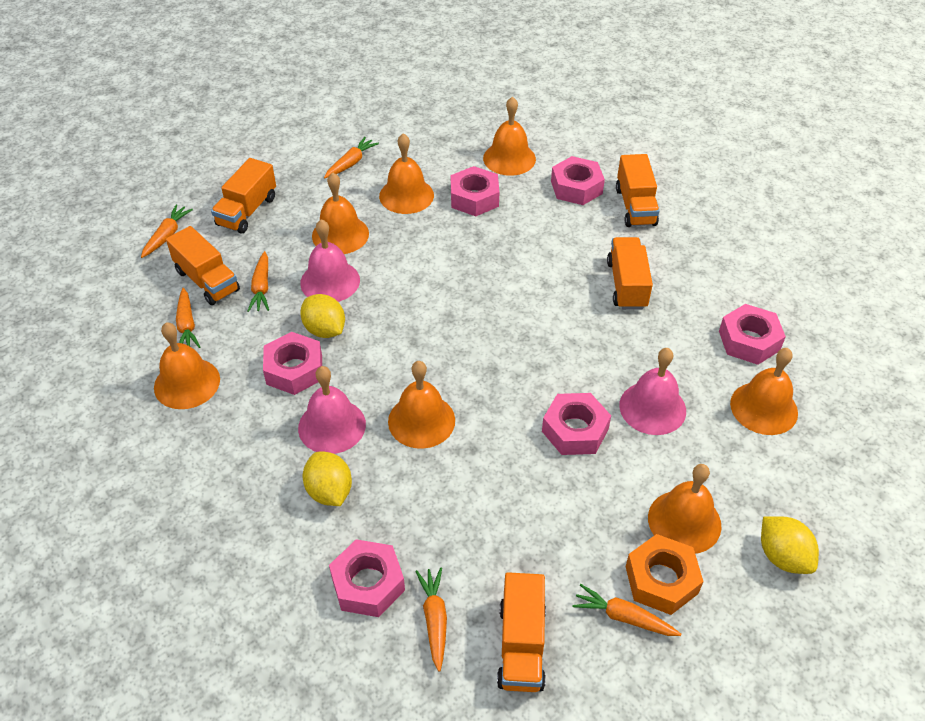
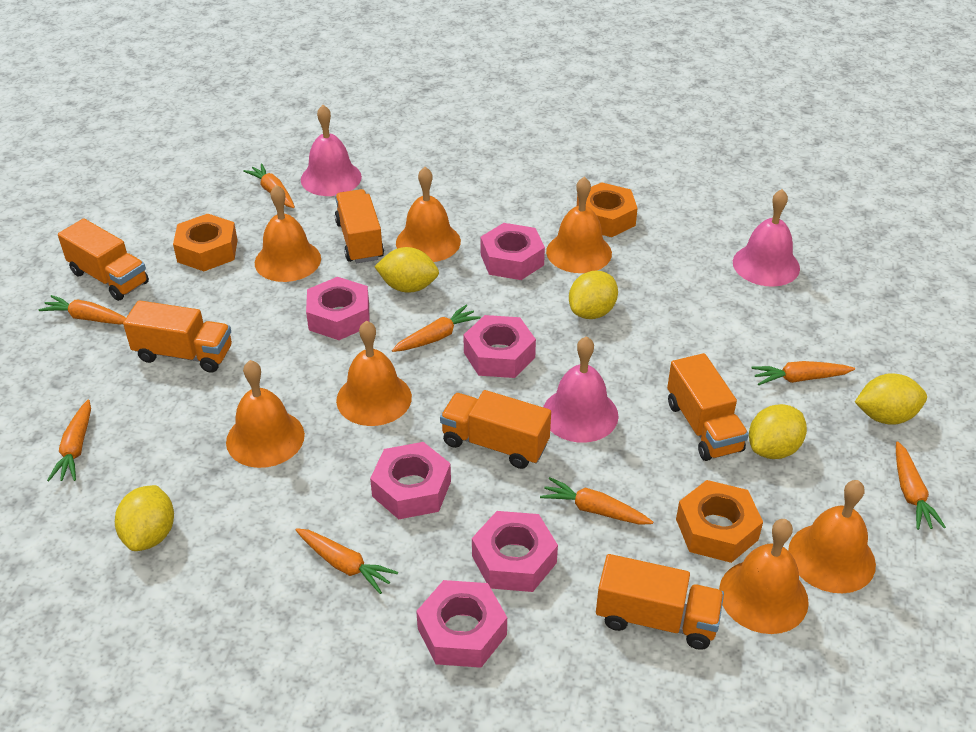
orange carrot: 6 -> 8
orange nut: 1 -> 3
orange truck: 5 -> 6
yellow lemon: 3 -> 5

